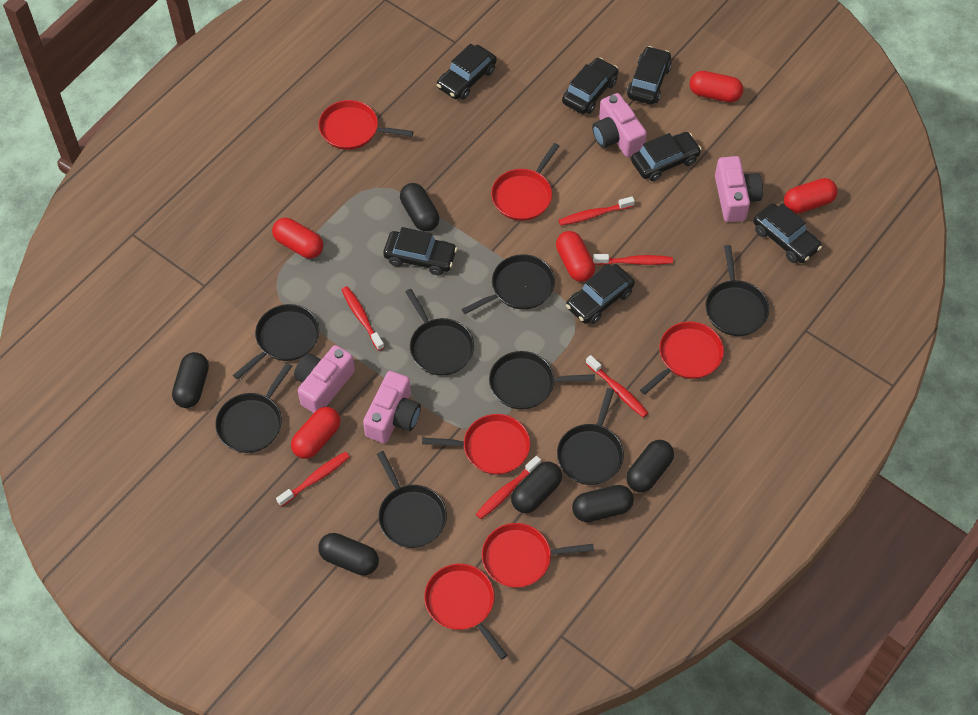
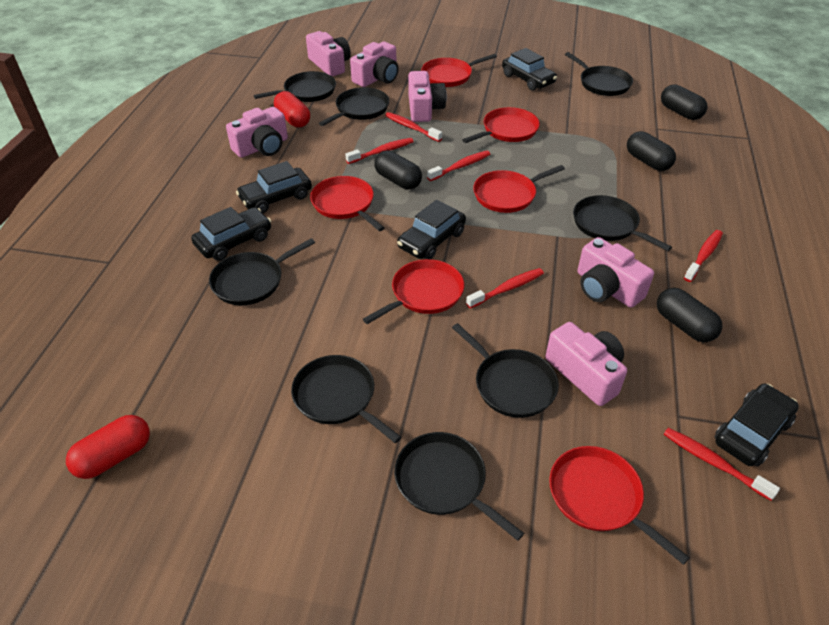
black capsule: 6 -> 4
black car: 7 -> 5
pink camera: 4 -> 6
red capsule: 5 -> 2

